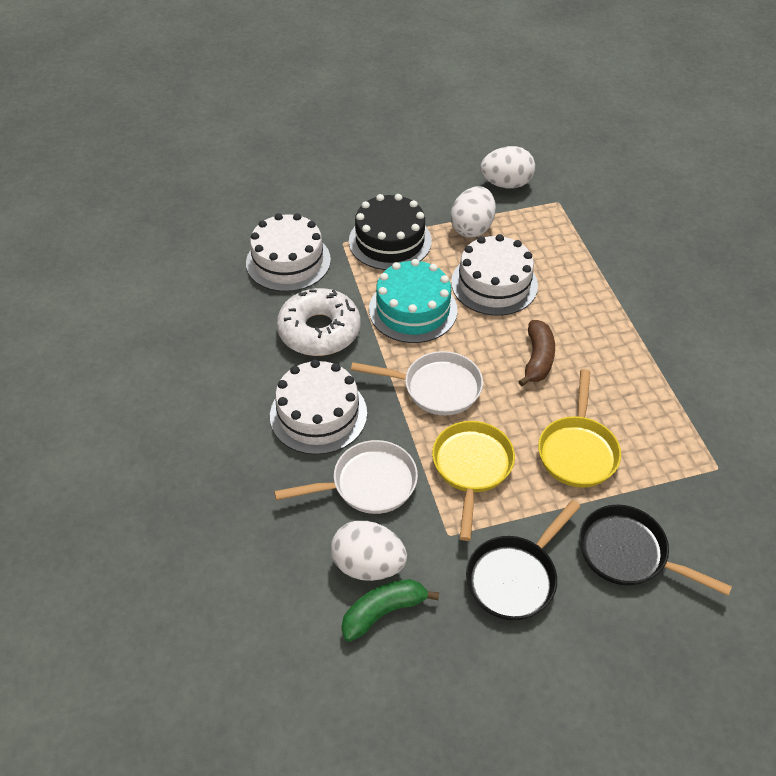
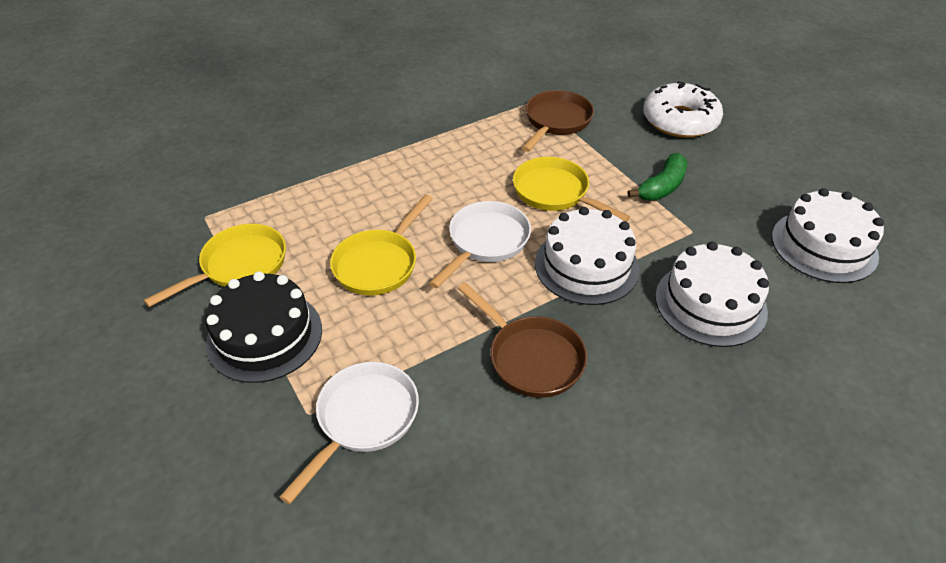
black pan: 2 -> 0
brown banana: 1 -> 0
brown pan: 0 -> 2
turquoise cake: 1 -> 0
white egg: 3 -> 0
yellow pan: 2 -> 3

